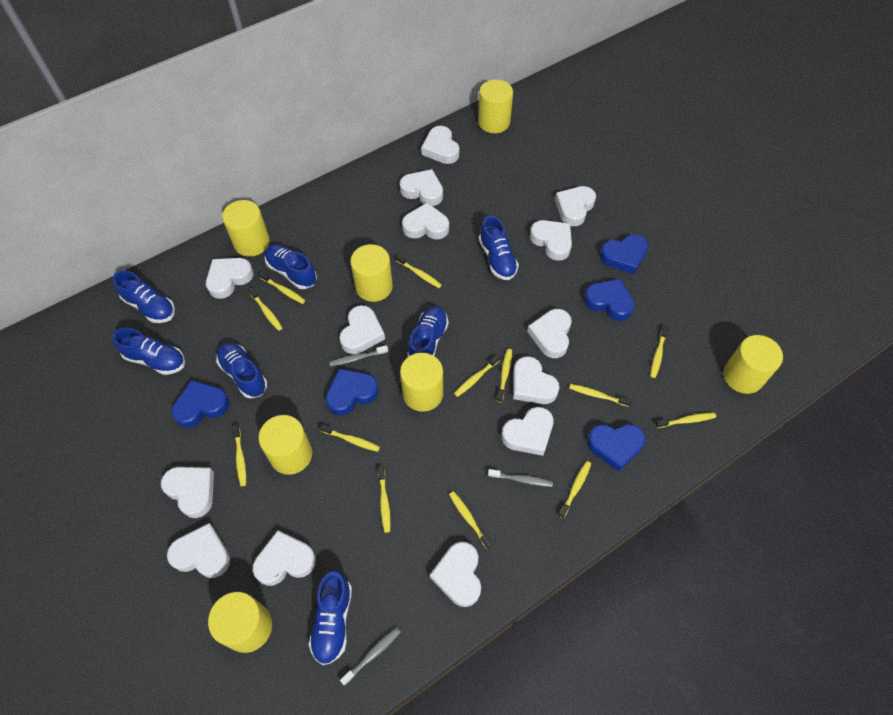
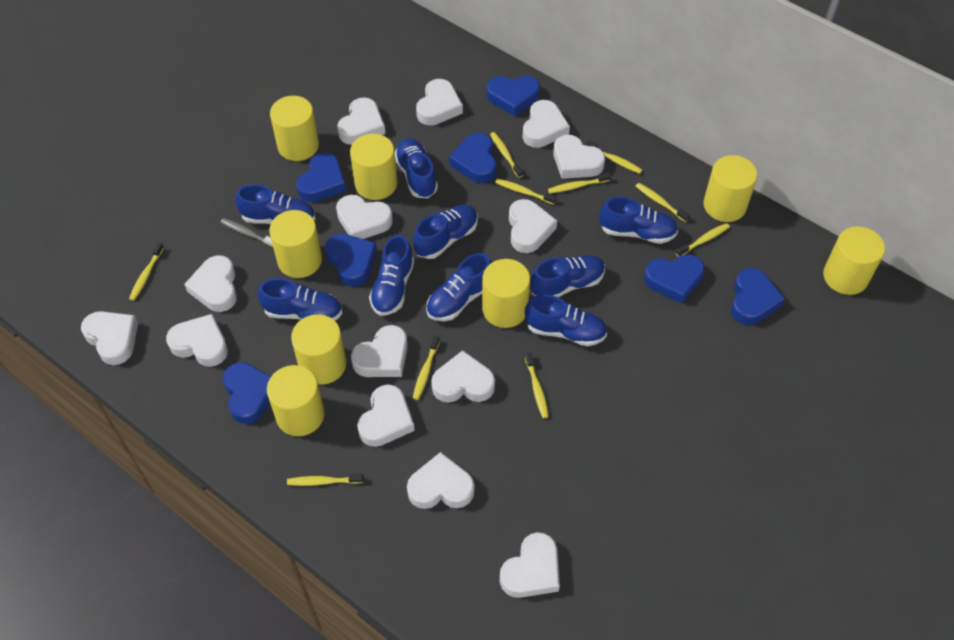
blue heart: 5 -> 7
blue shoe: 7 -> 9
grey toothbrush: 3 -> 1
yellow cylinder: 7 -> 8
yellow toothbrush: 13 -> 10

